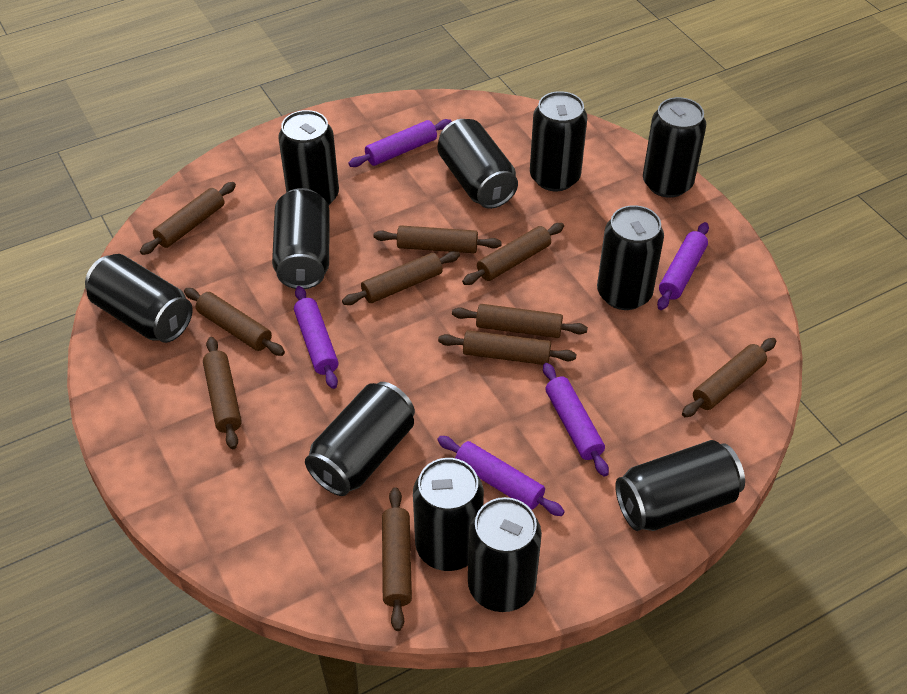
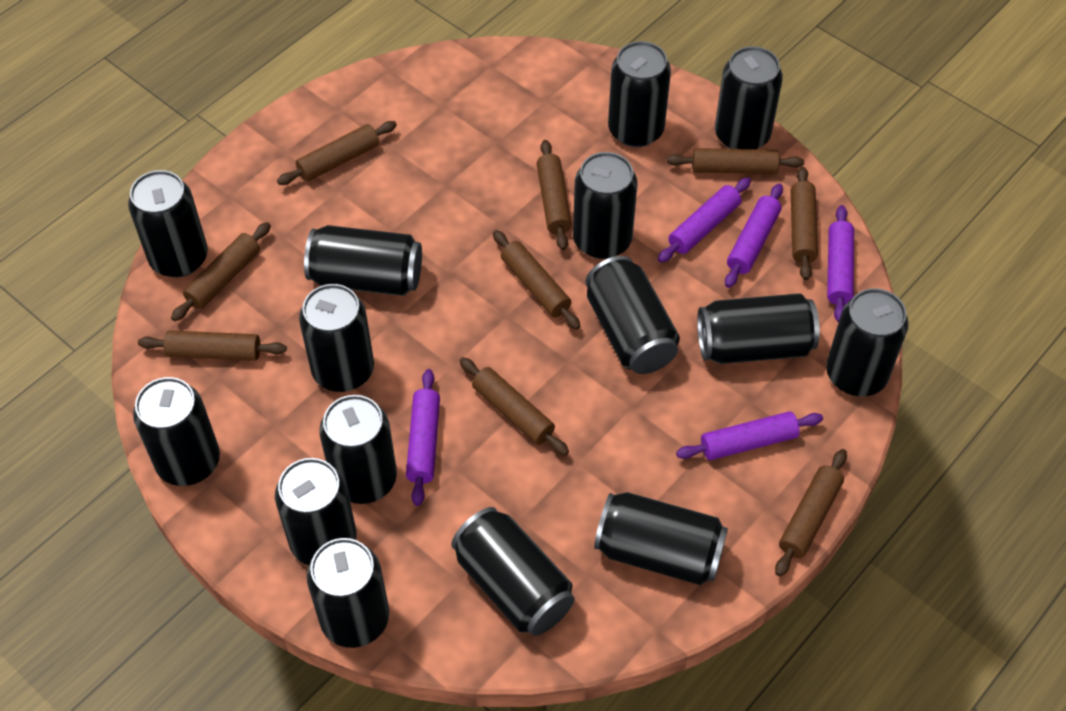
black can: 11 -> 15
brown rolling pin: 10 -> 9

